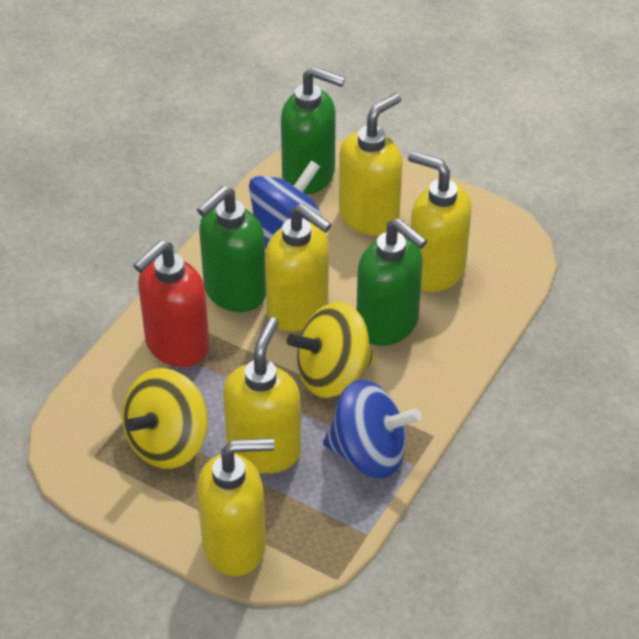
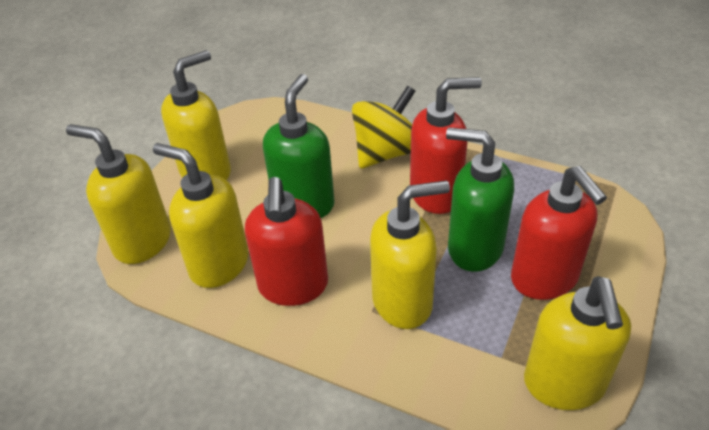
blue spinning top: 2 -> 0
green soap dispenser: 3 -> 2
red soap dispenser: 1 -> 3
yellow spinning top: 2 -> 1

